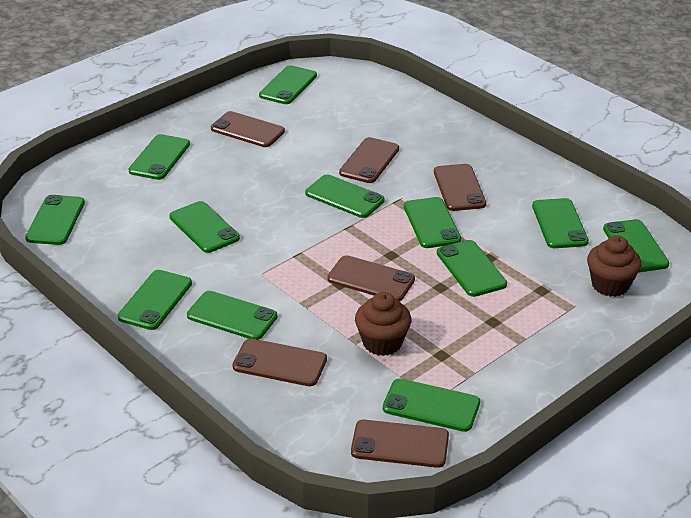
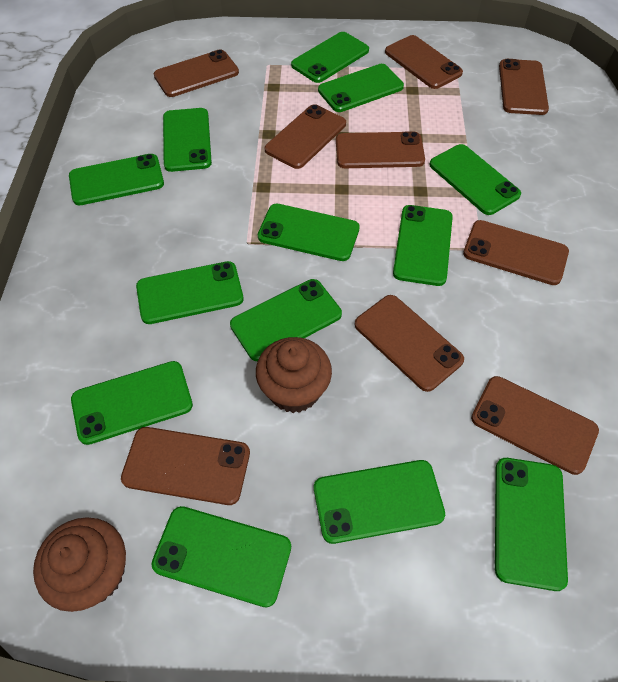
brown phone: 6 -> 9
green phone: 12 -> 13

